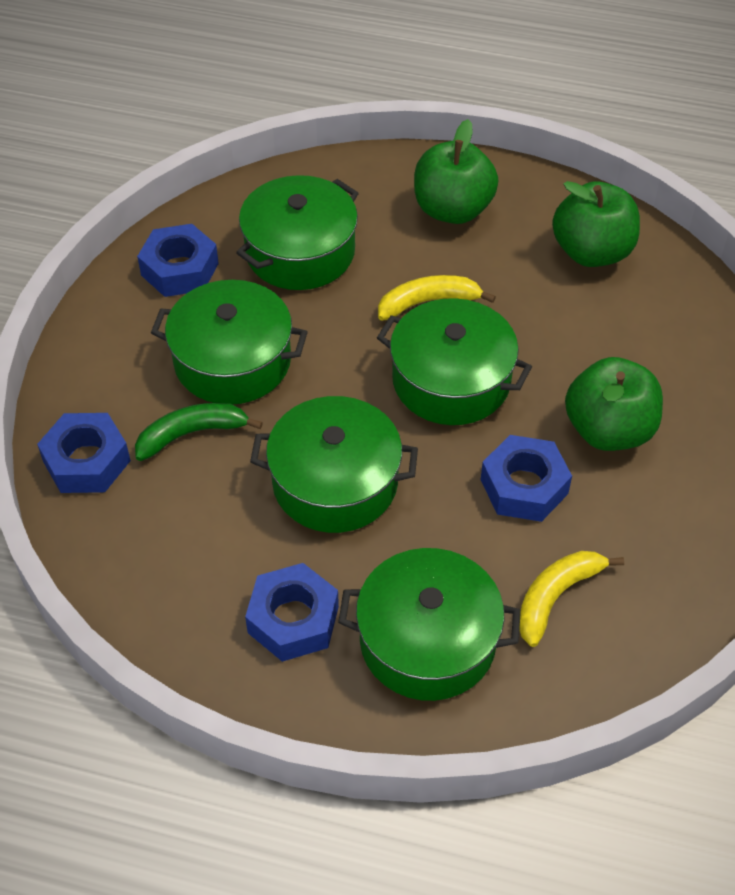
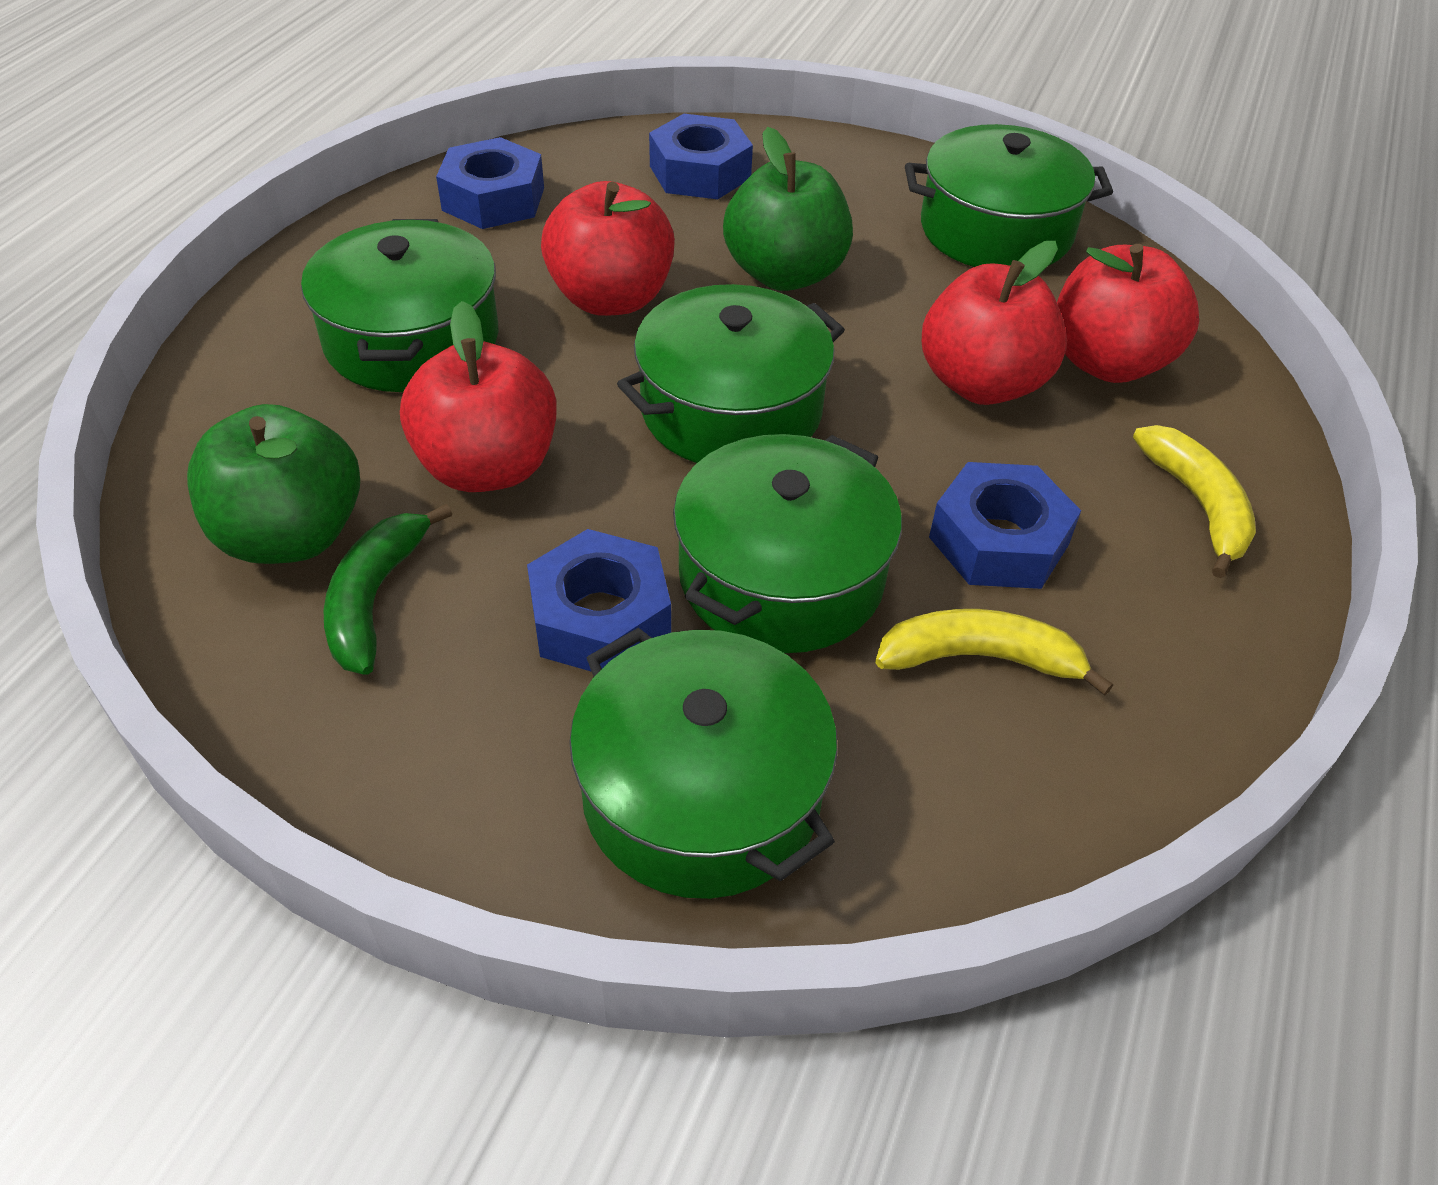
green apple: 3 -> 2
red apple: 0 -> 4

